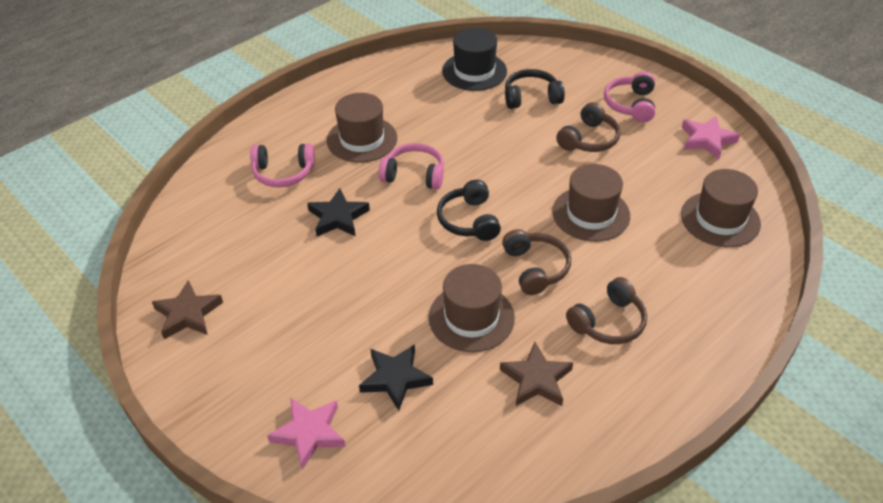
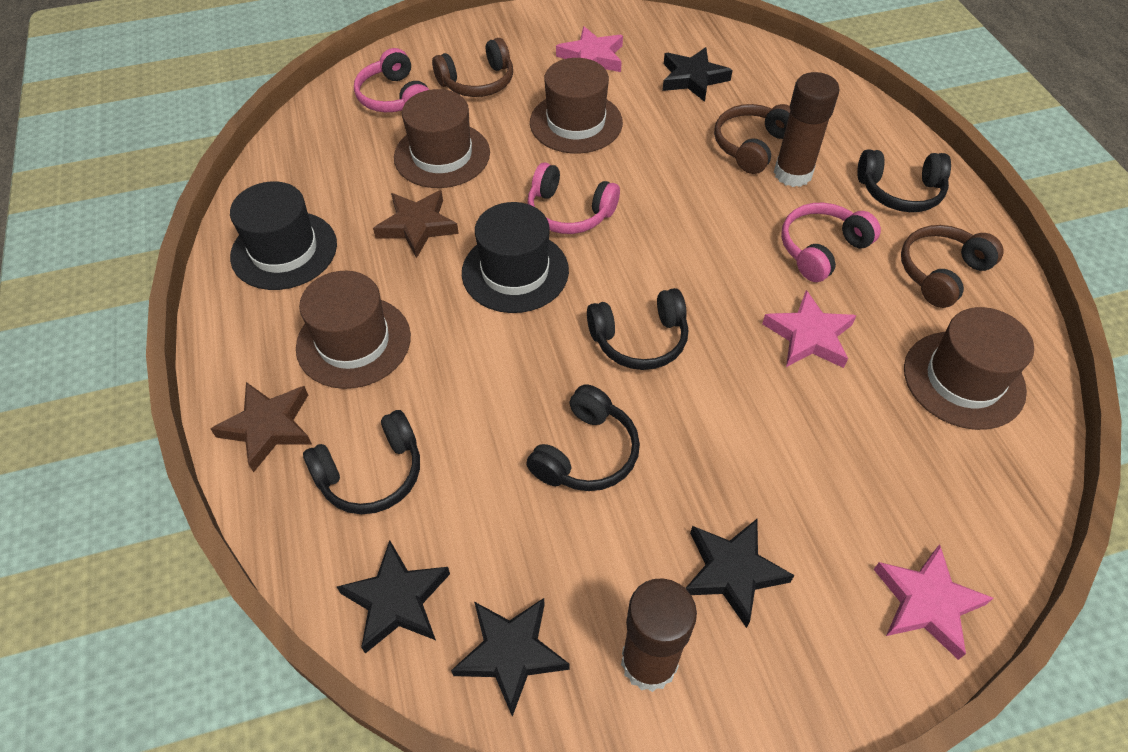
black hat: 1 -> 2
black headphones: 2 -> 4
black star: 2 -> 4
brown glue stick: 0 -> 2
pink star: 2 -> 3

